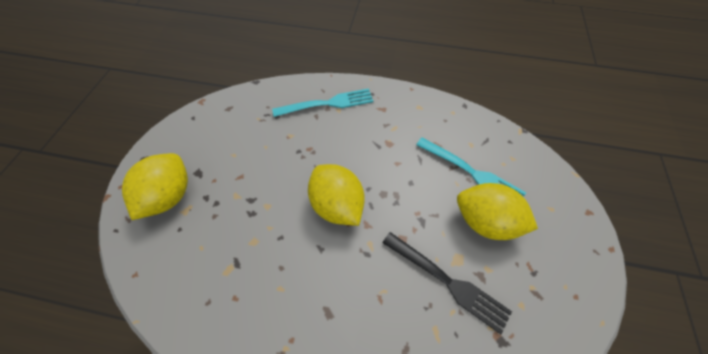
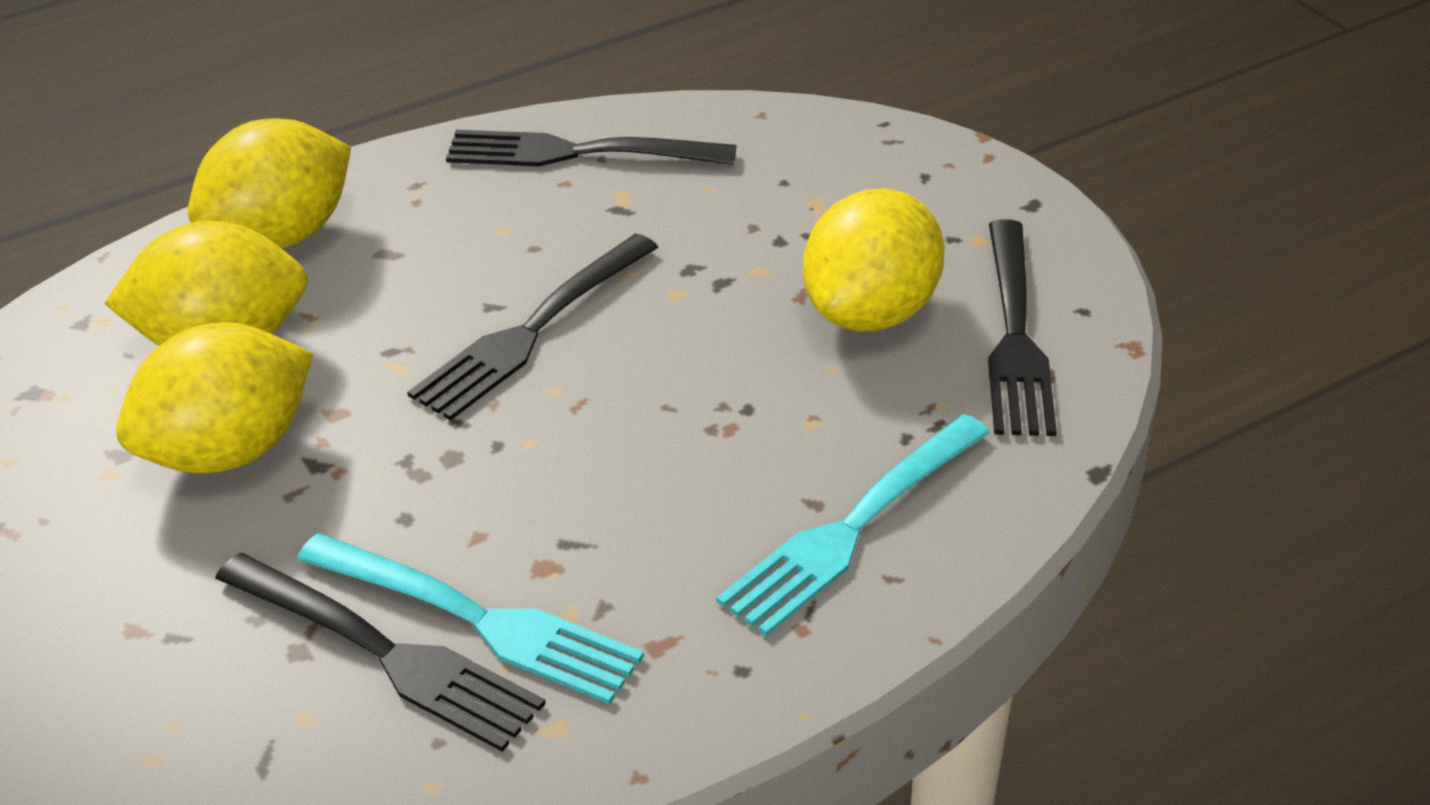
black fork: 1 -> 4
yellow lemon: 3 -> 4

